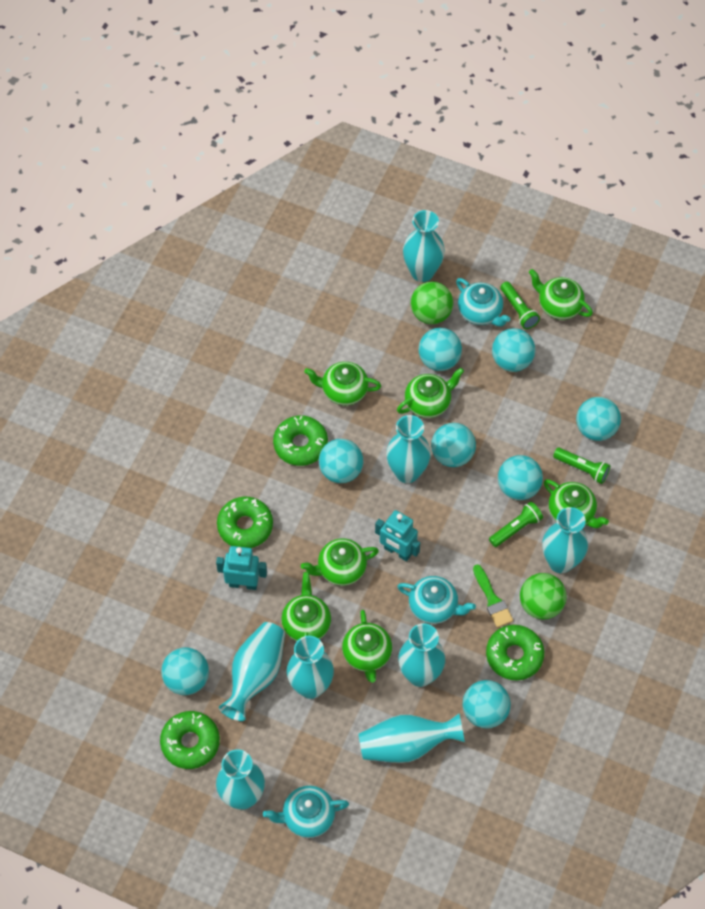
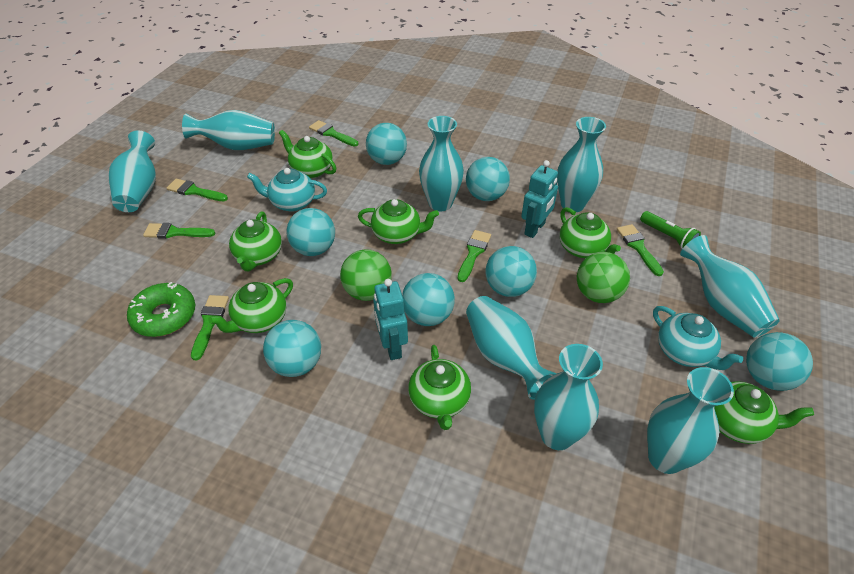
green brush: 1 -> 6
green donut: 4 -> 1
green flashlight: 3 -> 1
turquoise ball: 8 -> 7
turquoise teapot: 3 -> 2

